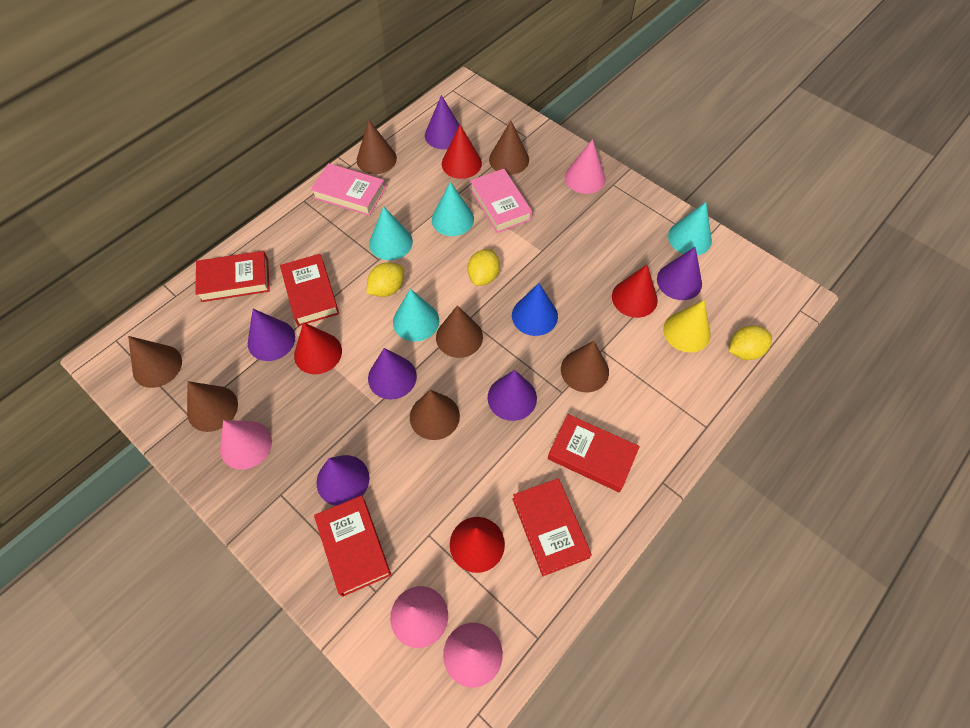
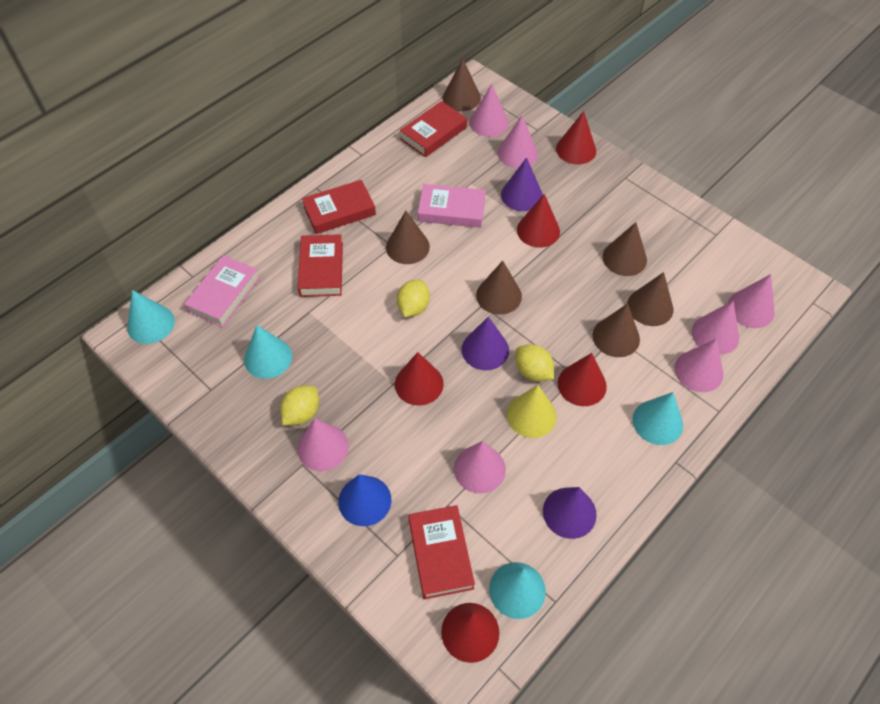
brown cone: 7 -> 6
pink cone: 4 -> 7
purple cone: 6 -> 3
red book: 5 -> 4
red cone: 4 -> 5

